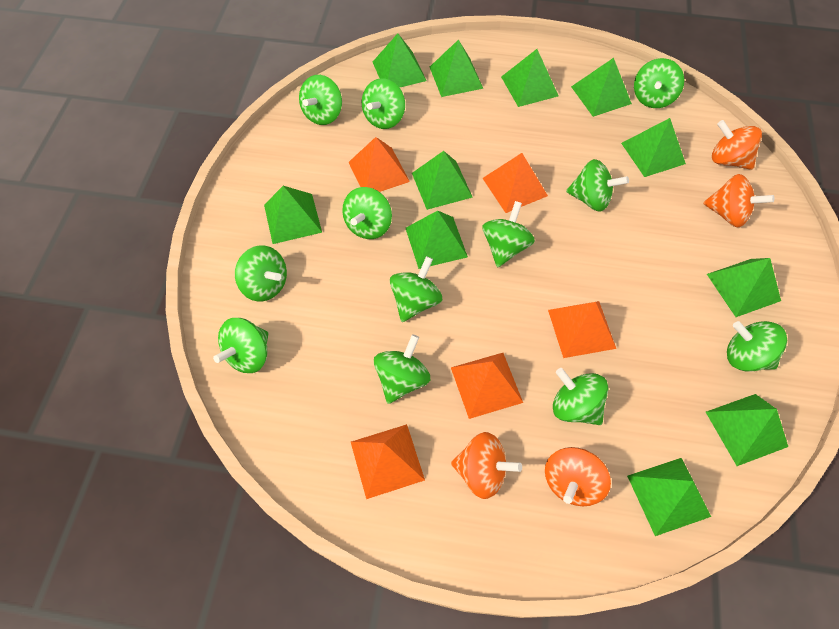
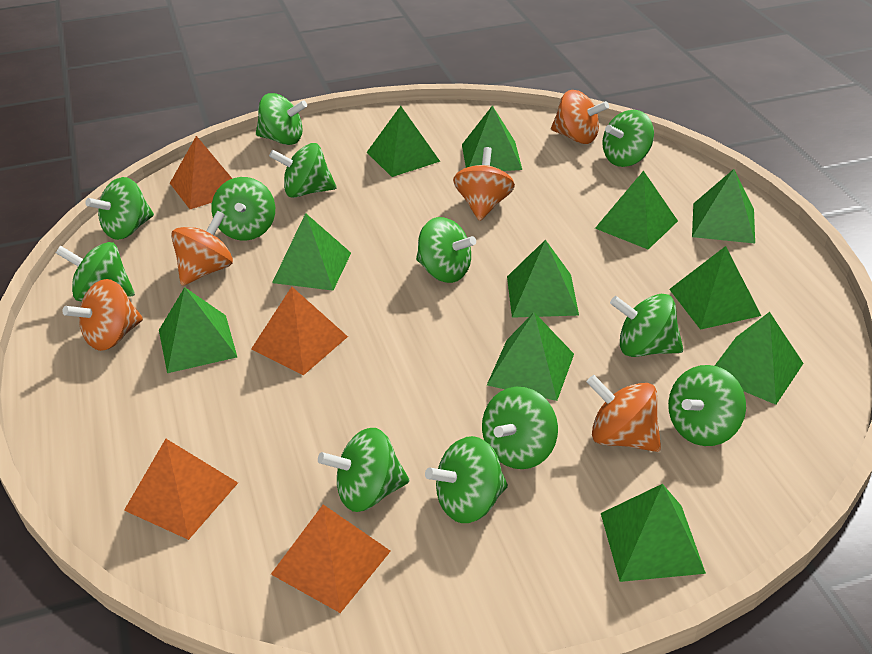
orange pyramid: 5 -> 4
orange spinning top: 4 -> 5

